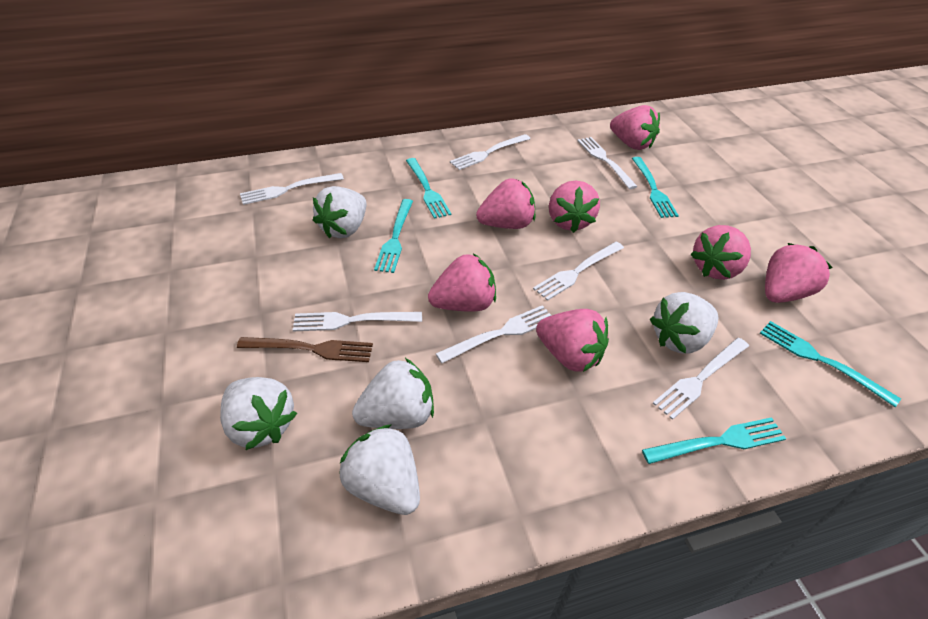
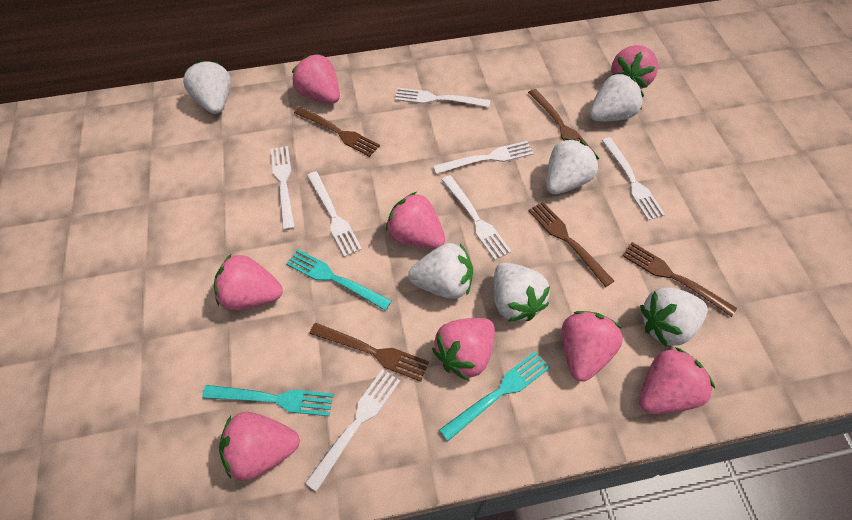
brown fork: 1 -> 5
pink strawberry: 7 -> 8
turquoise fork: 5 -> 3
white strawberry: 5 -> 6

